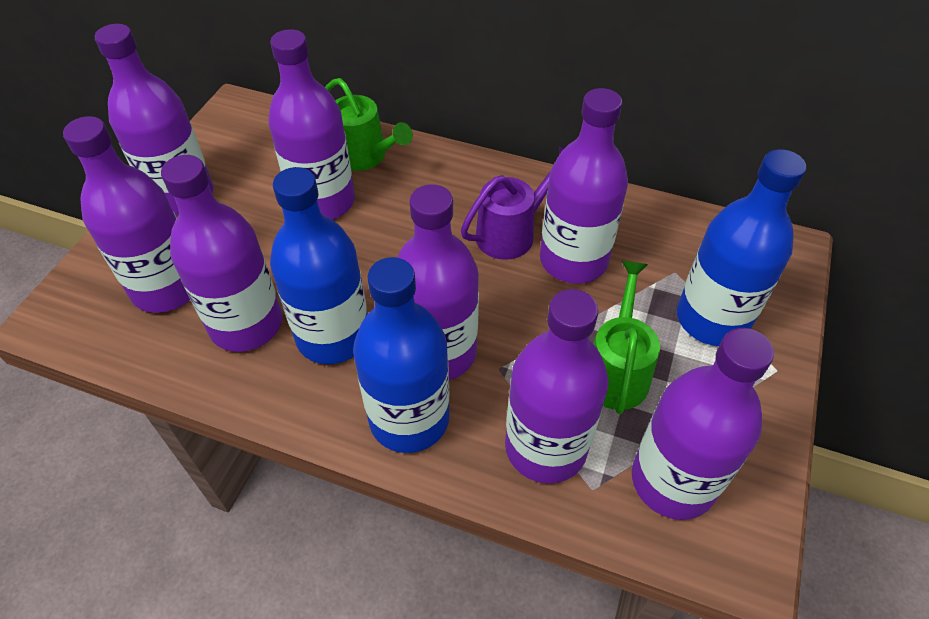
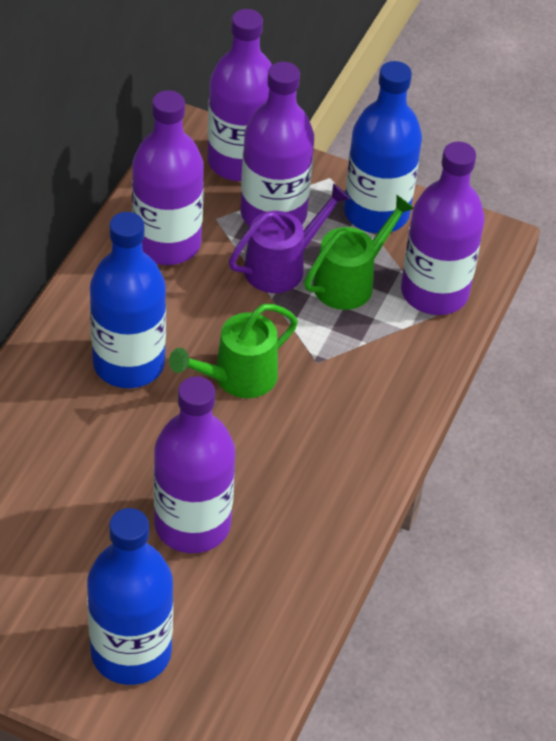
purple bottle: 8 -> 5

